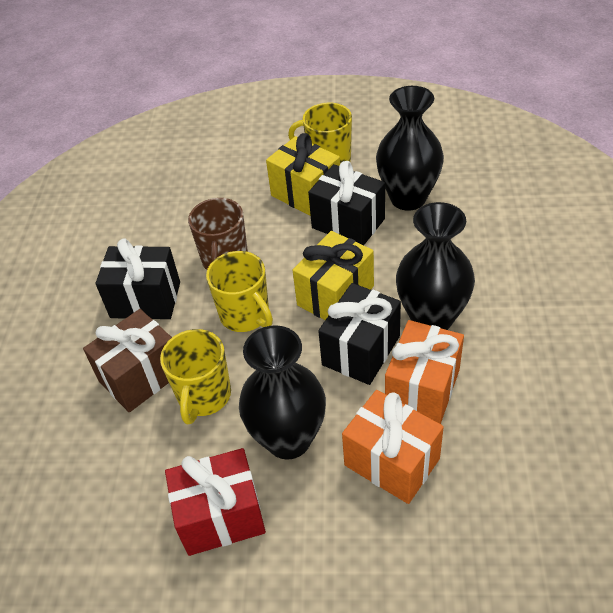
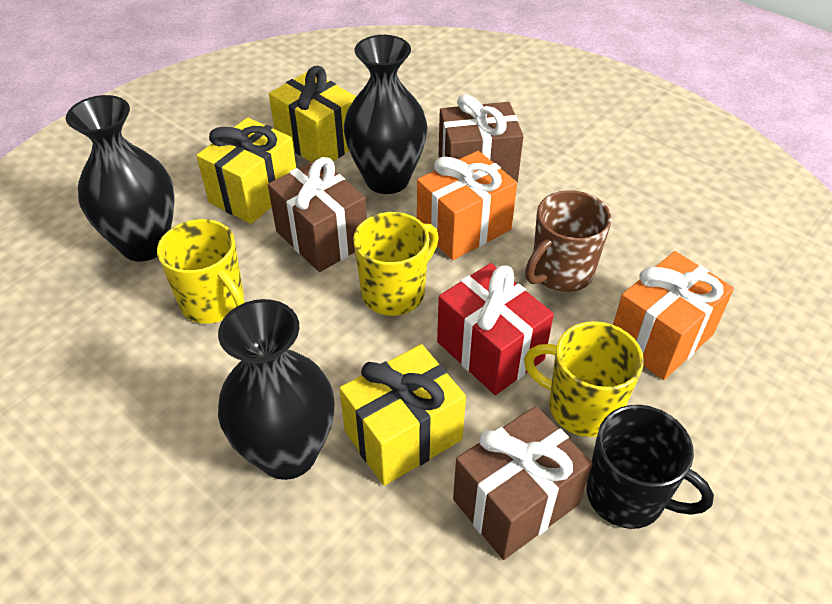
black gift: 3 -> 0
black mug: 0 -> 1
brown gift: 1 -> 3
yellow gift: 2 -> 3

